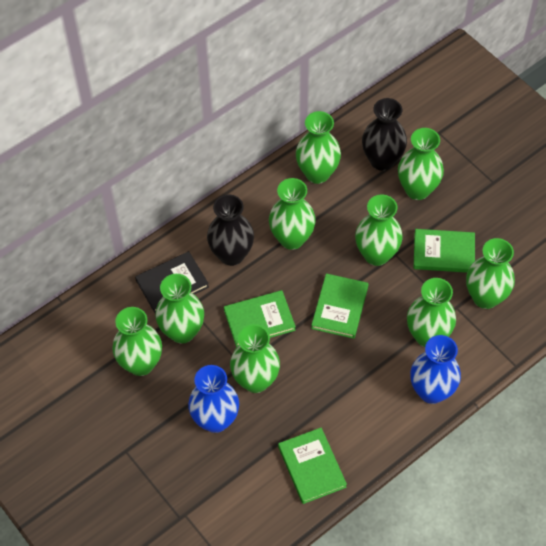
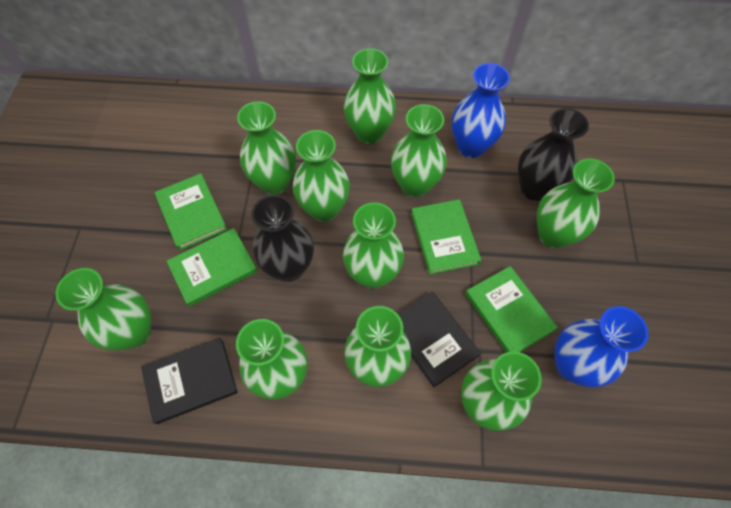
black book: 1 -> 2
green vase: 9 -> 10

